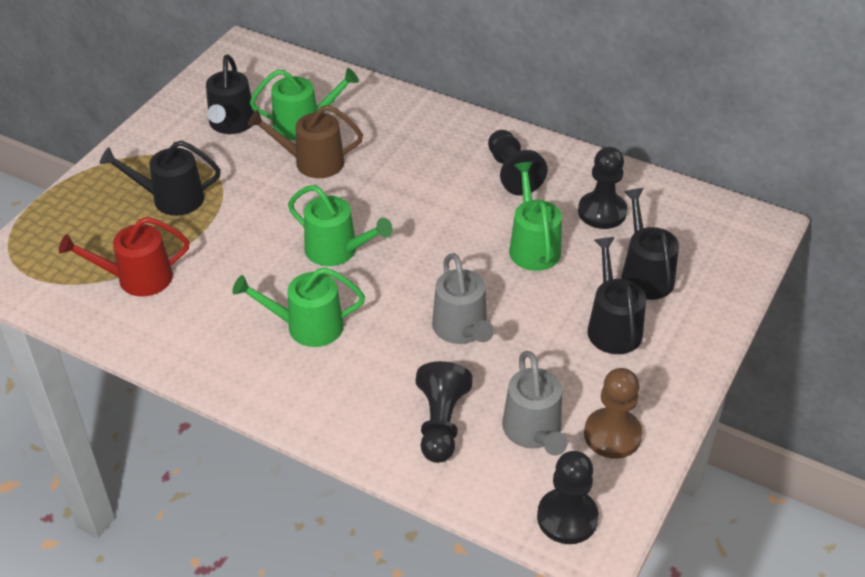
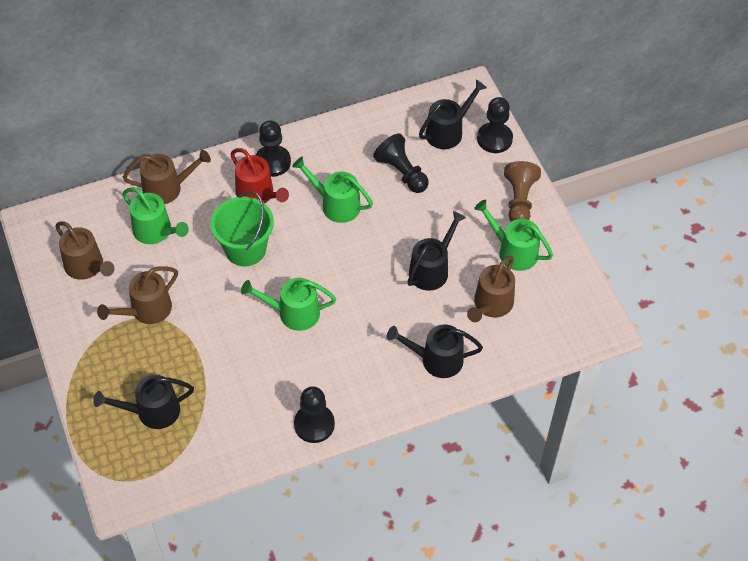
brown watering can: 1 -> 4
green bucket: 0 -> 1
grey watering can: 2 -> 0

